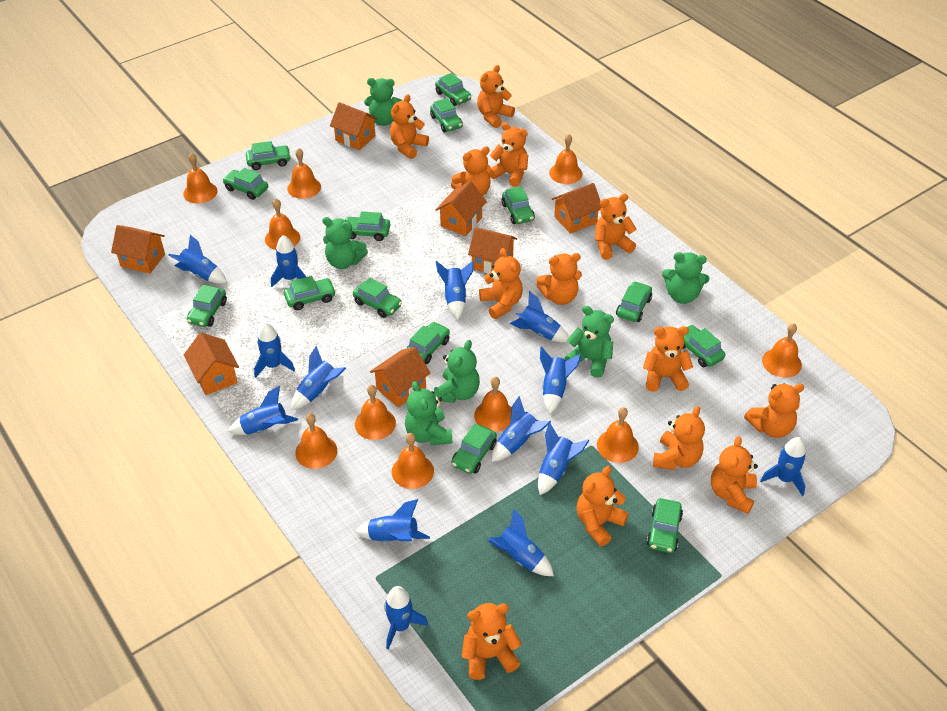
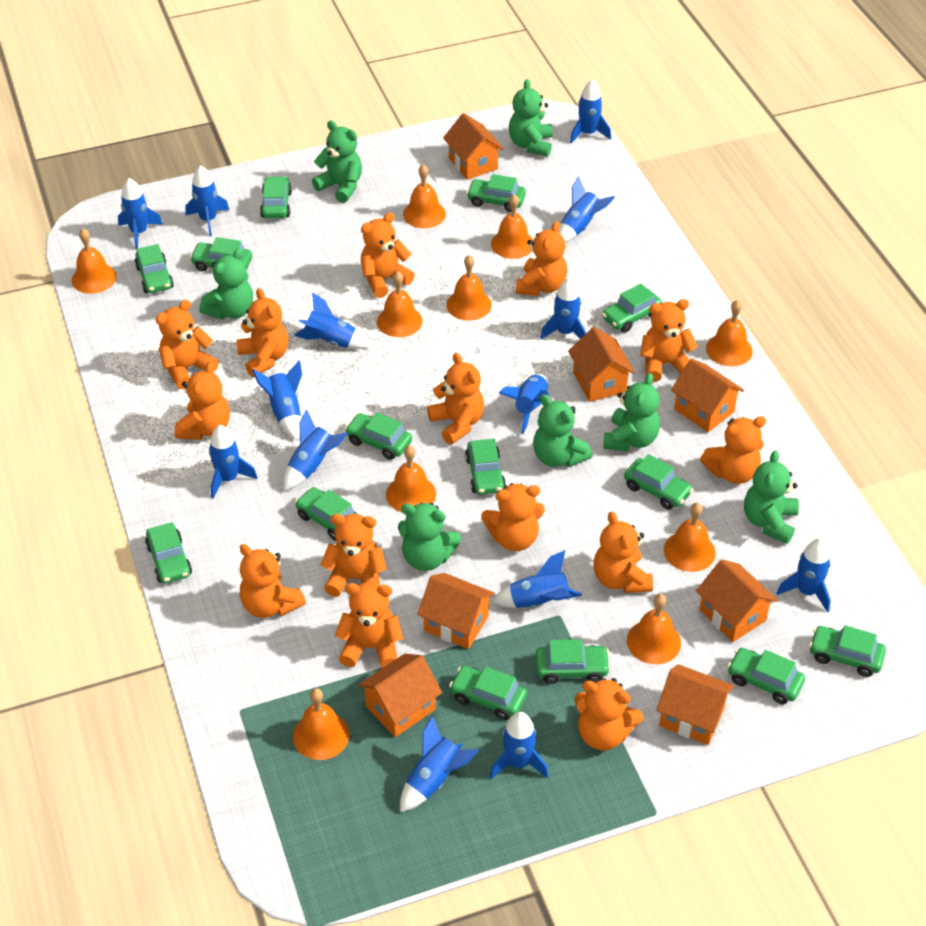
green teddy bear: 6 -> 7
orange teddy bear: 13 -> 14

